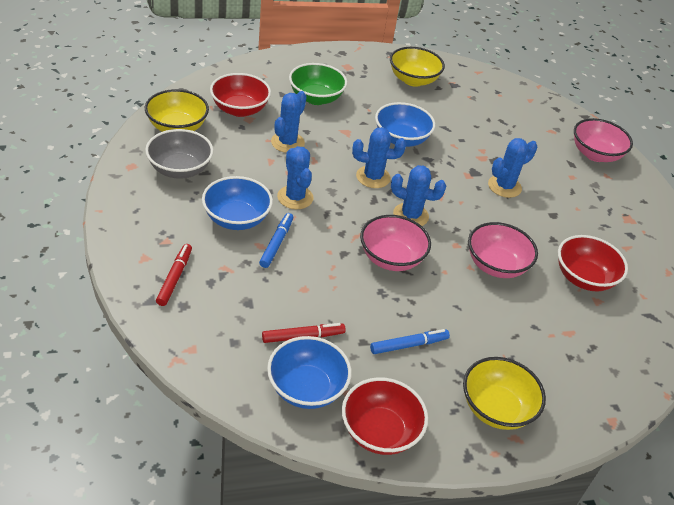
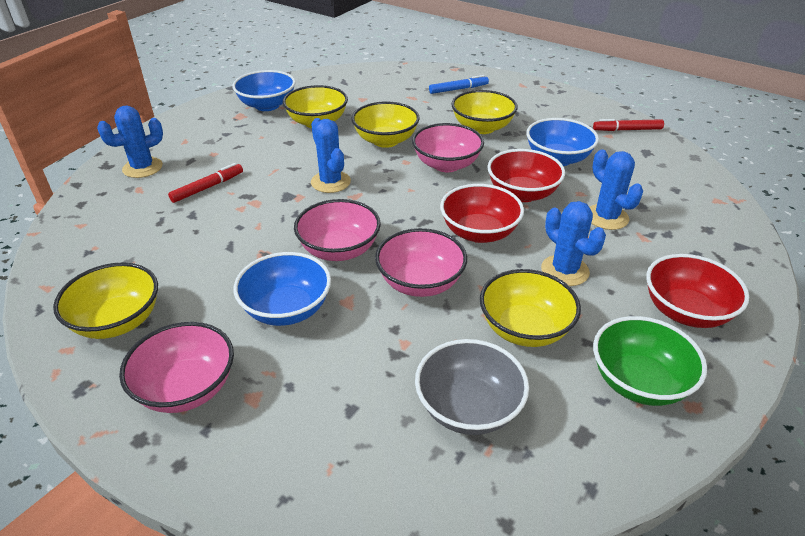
blue cactus: 5 -> 4
blue marker: 2 -> 1
pink bowl: 3 -> 4
yellow bowl: 3 -> 5

